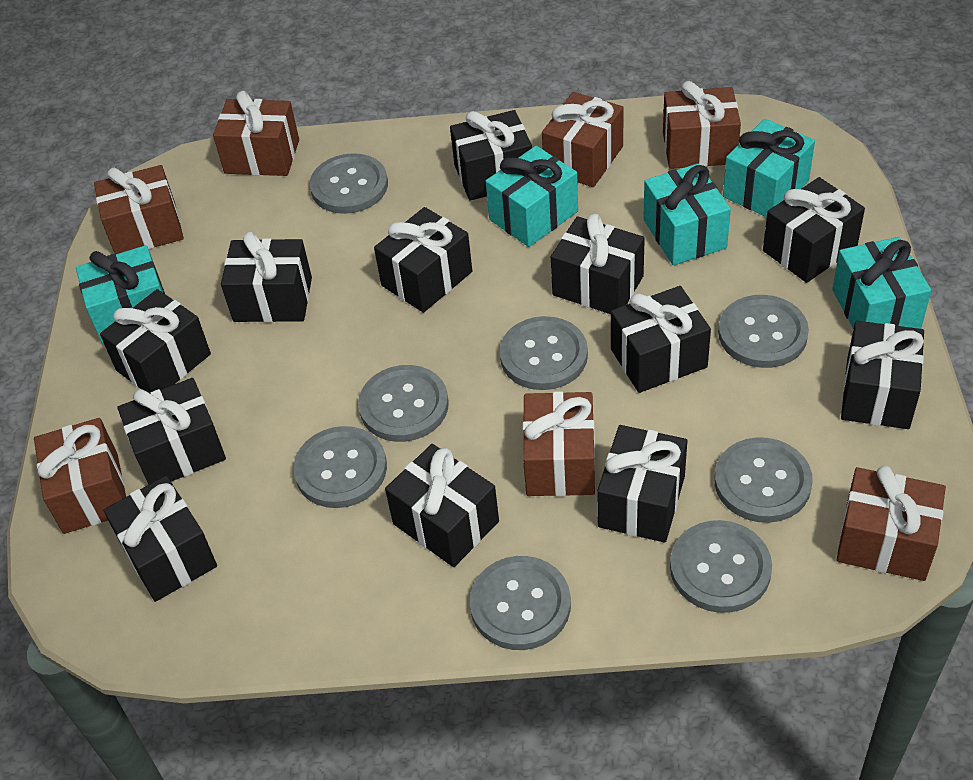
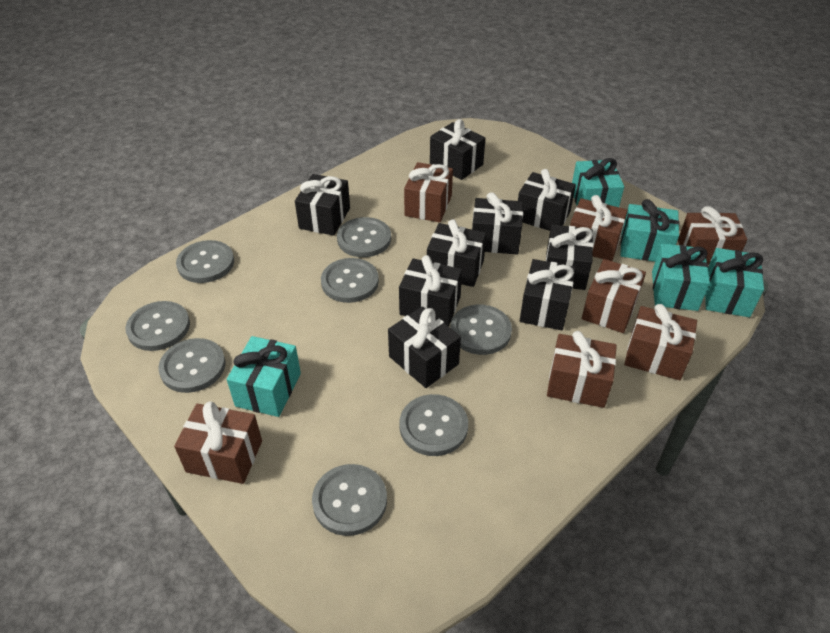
black gift: 12 -> 9

